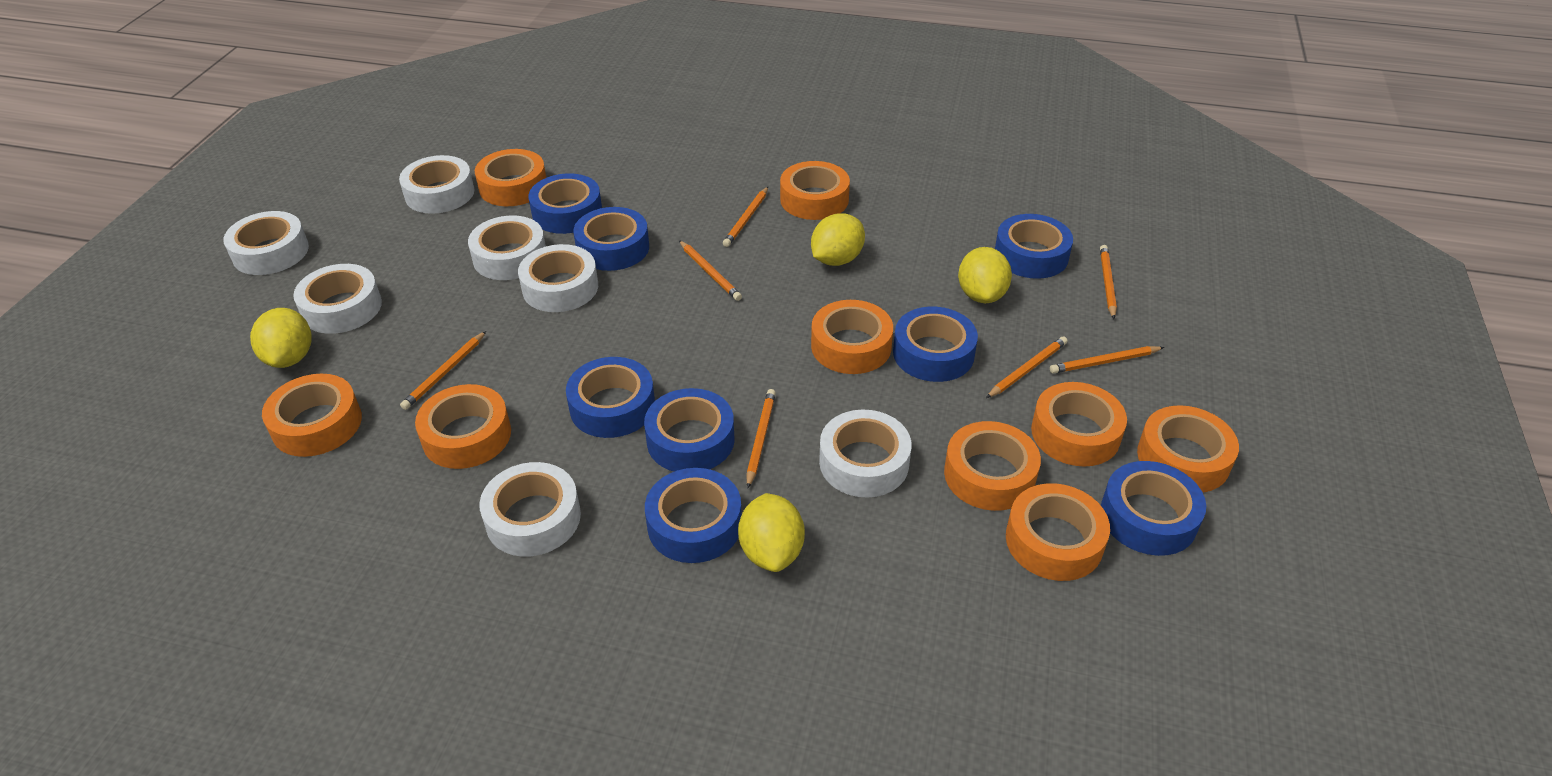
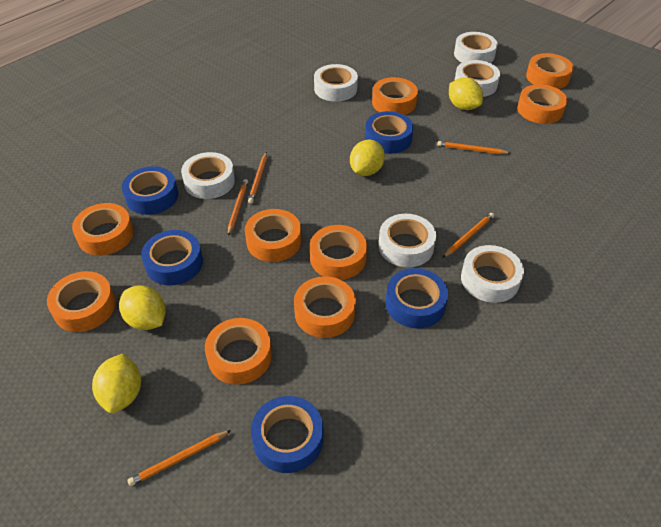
blue tape: 8 -> 5
orange pencil: 7 -> 5
white tape: 7 -> 6

